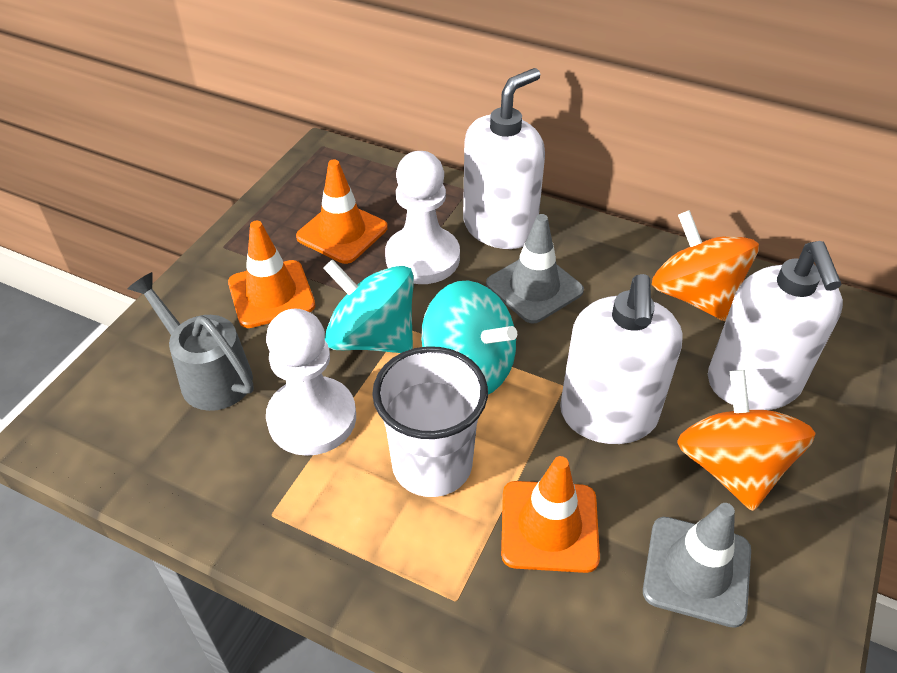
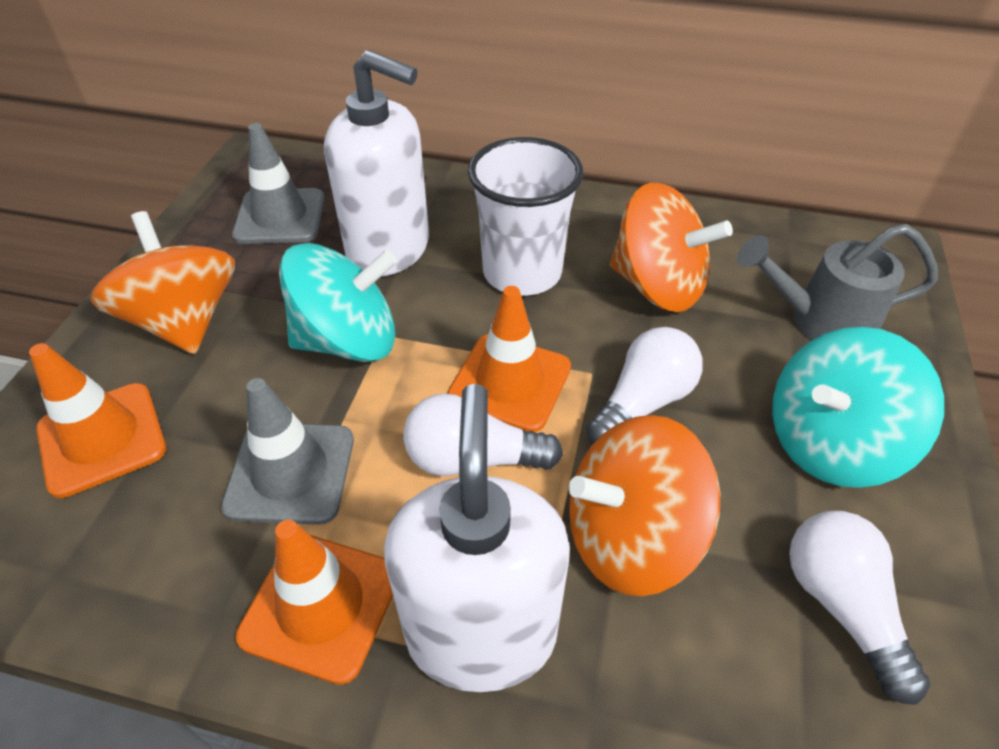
orange spinning top: 2 -> 3
white light bulb: 0 -> 3
white pawn: 2 -> 0
white soap dispenser: 3 -> 2

